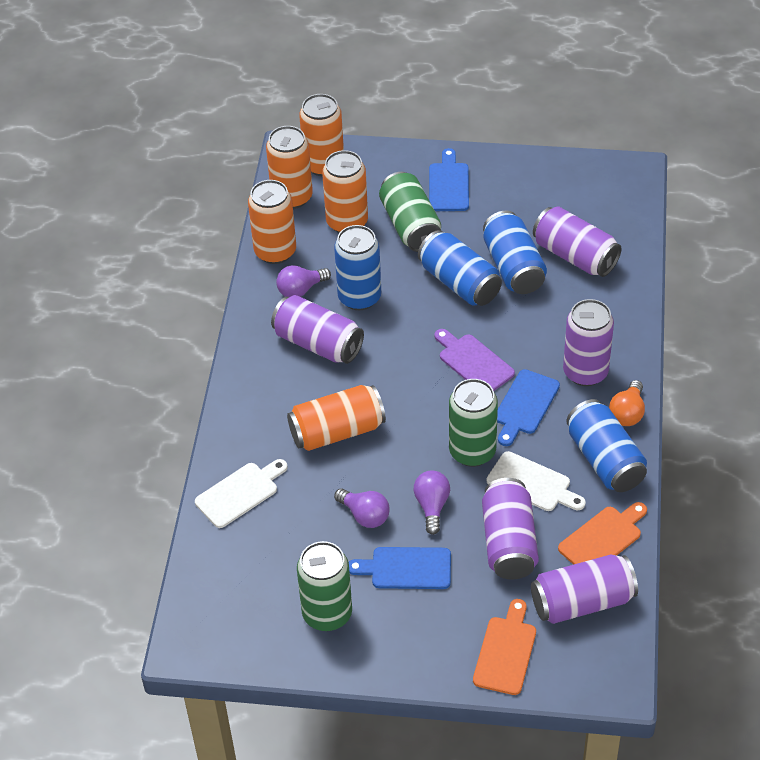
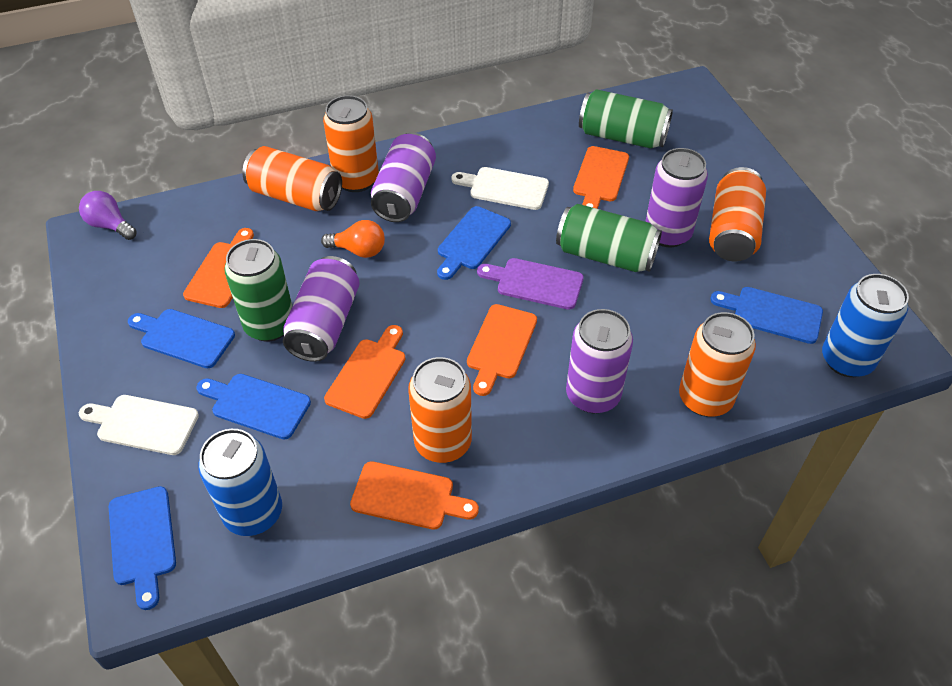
blue can: 4 -> 2
blue cutting board: 3 -> 5
orange cutting board: 2 -> 5
purple can: 5 -> 4
purple light bulb: 3 -> 1

